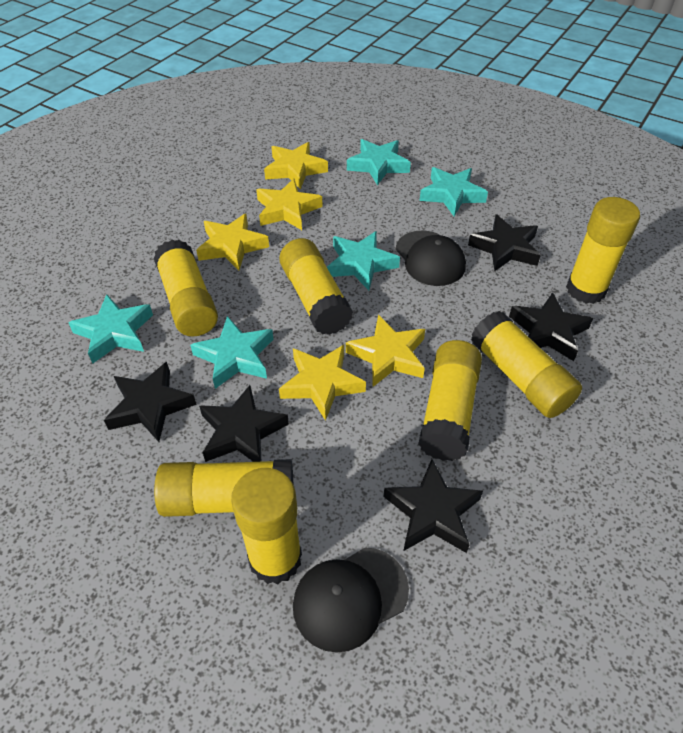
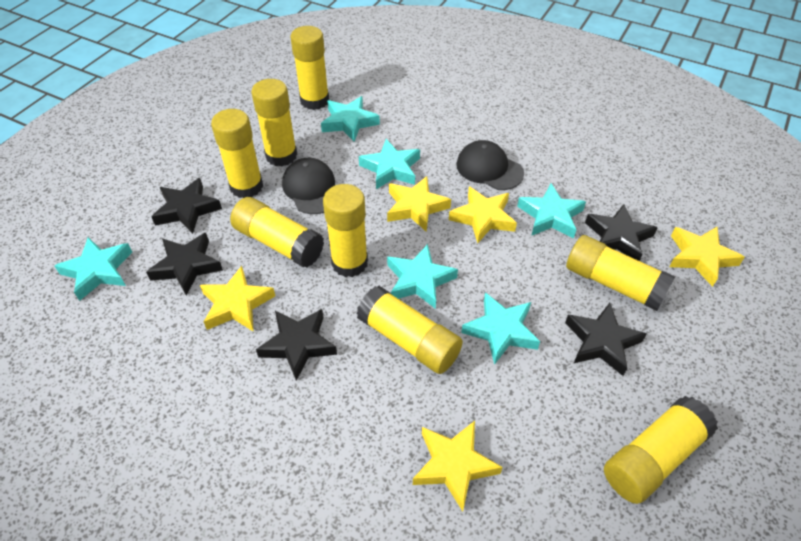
turquoise star: 5 -> 6
yellow glue stick: 7 -> 8

